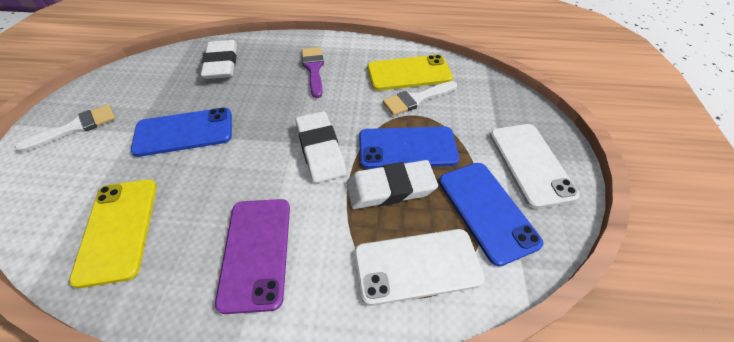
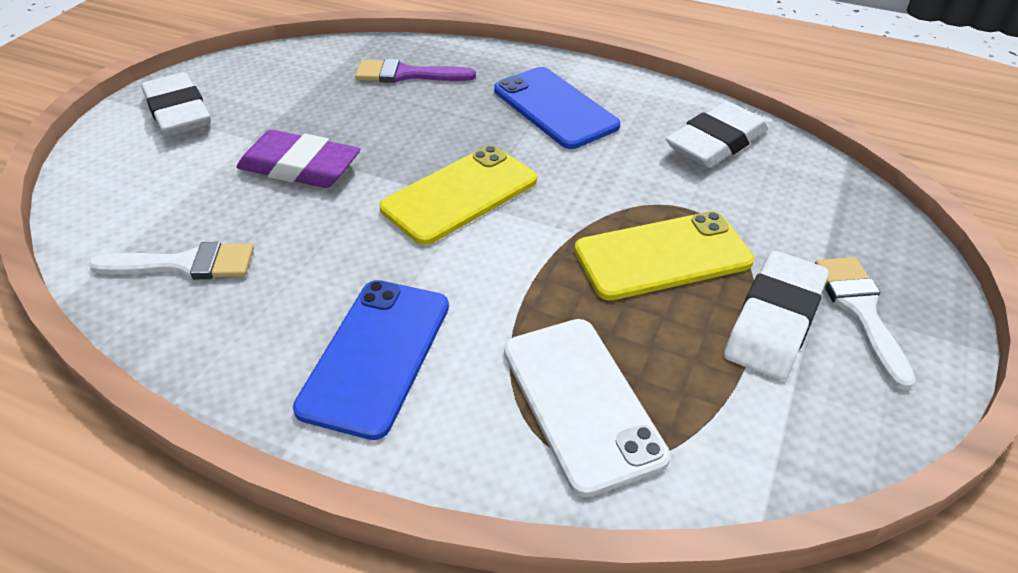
blue phone: 3 -> 2
purple eraser: 0 -> 1
purple phone: 1 -> 0
white phone: 2 -> 1

